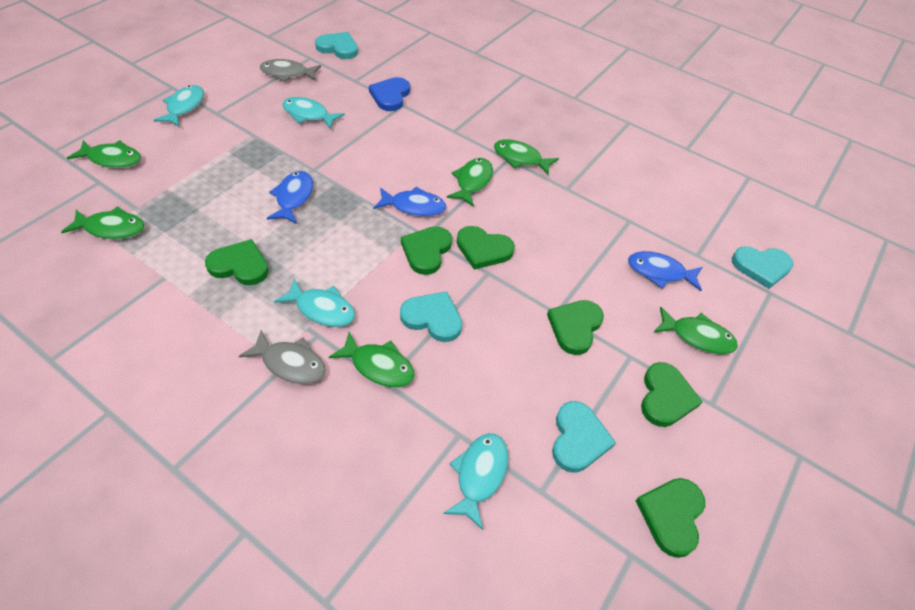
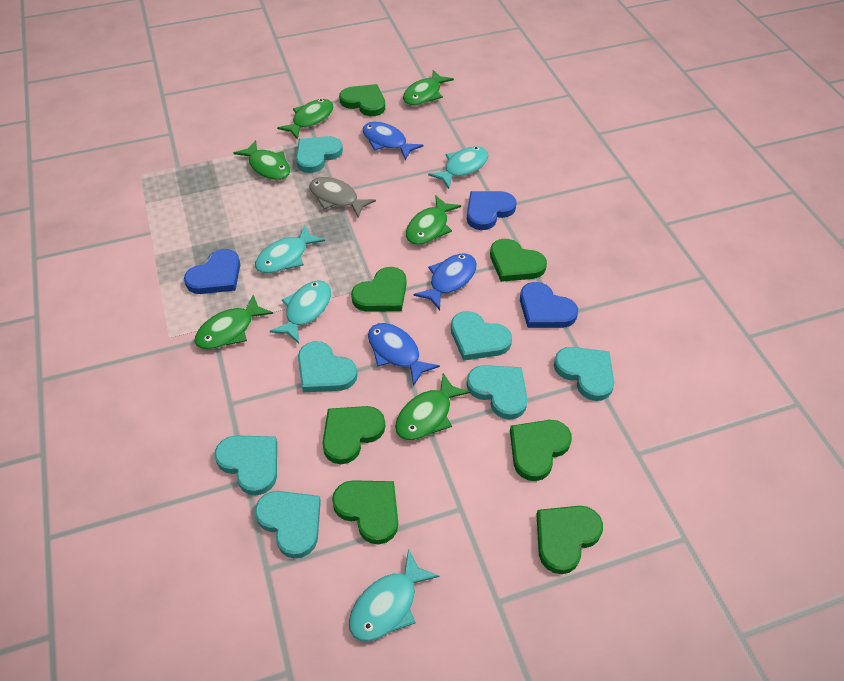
blue heart: 1 -> 3
green heart: 6 -> 7
grey fish: 2 -> 1
turquoise heart: 4 -> 7

